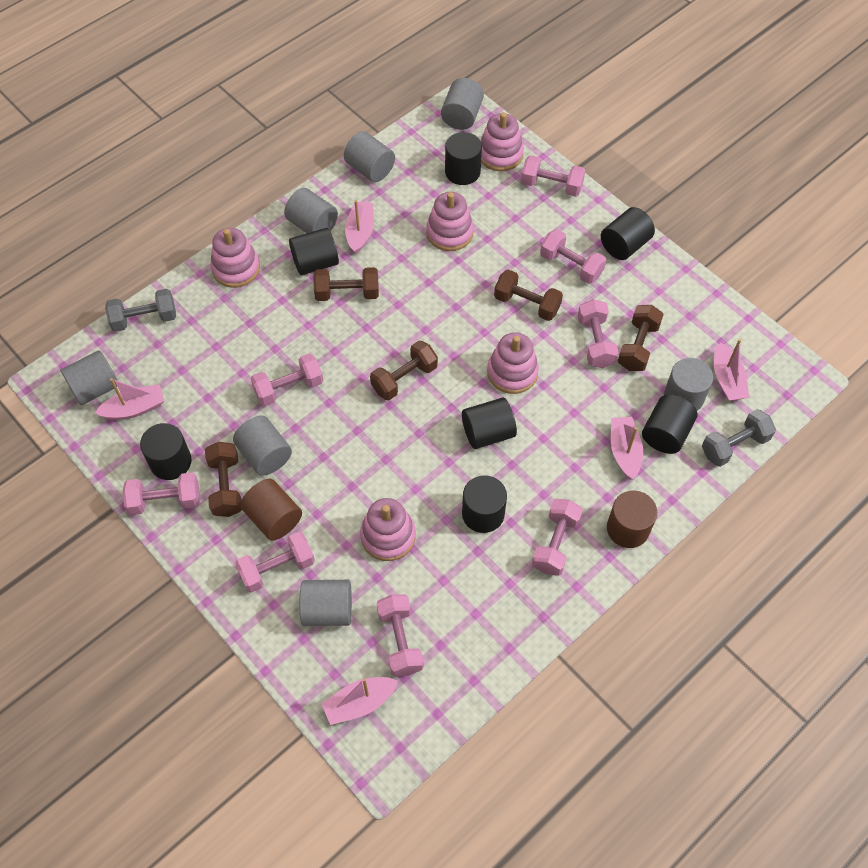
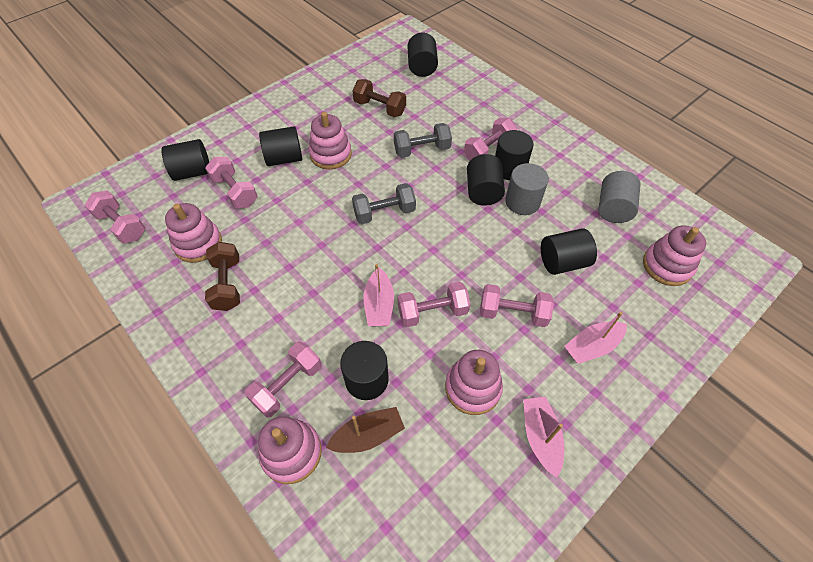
brown boat: 0 -> 1
brown cylinder: 2 -> 0
brown dumbbell: 5 -> 2
grey cylinder: 7 -> 2
pink boat: 5 -> 3
pink dumbbell: 8 -> 6

